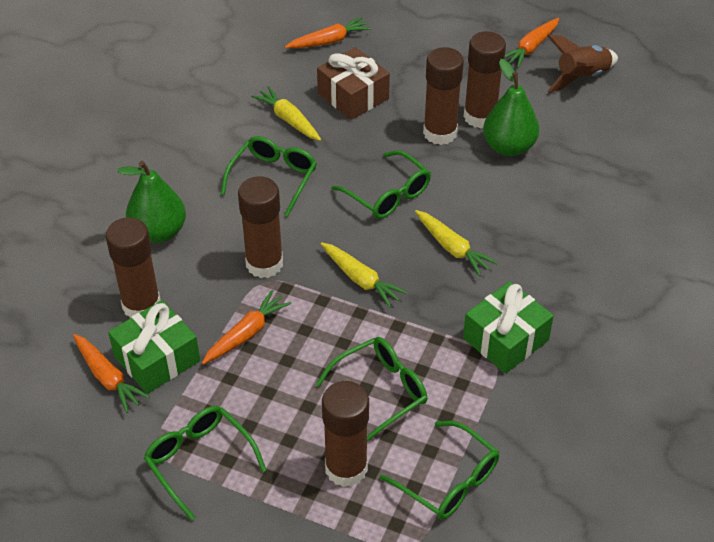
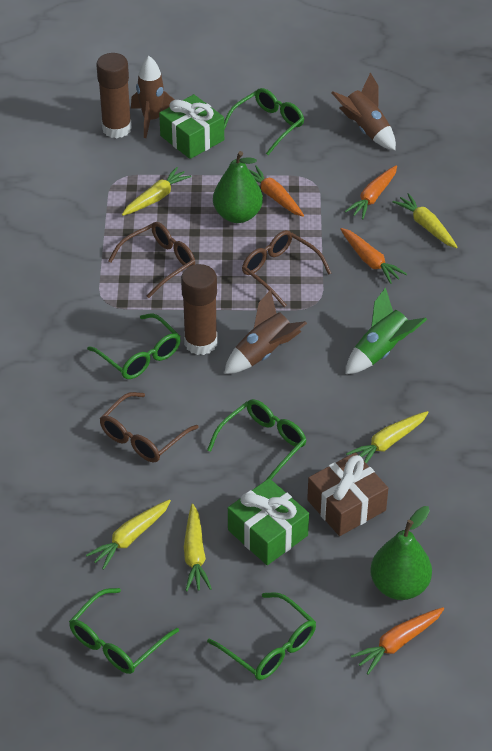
brown glasses: 0 -> 3
brown glue stick: 5 -> 2
brown rocket: 1 -> 3
green rocket: 0 -> 1
yellow carrot: 3 -> 5

